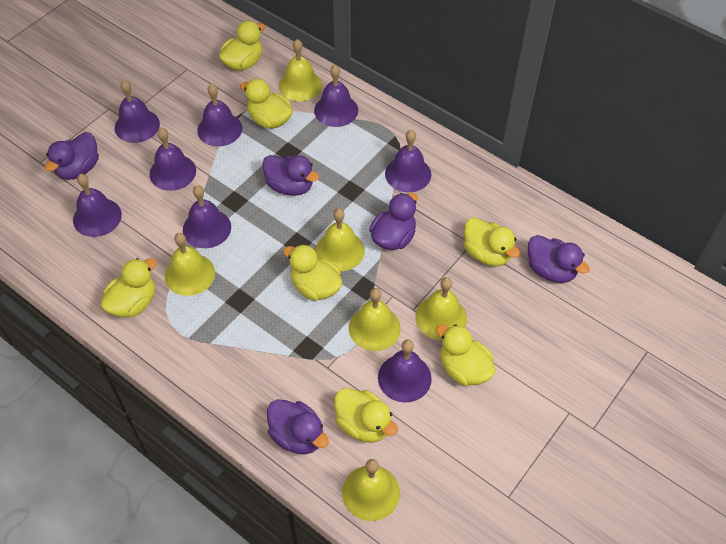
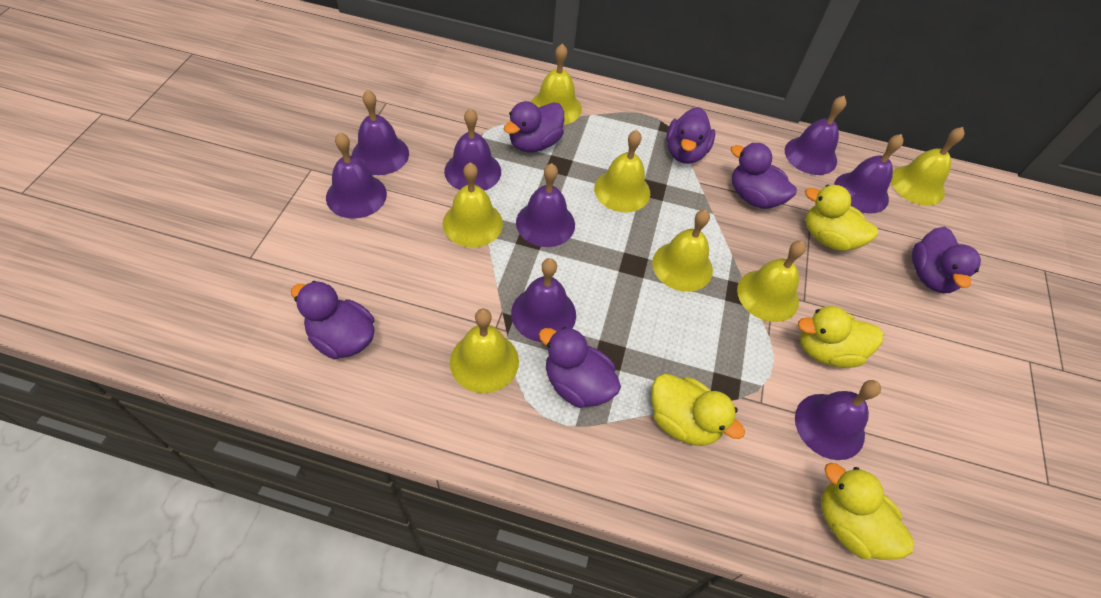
purple duck: 5 -> 6
yellow bell: 6 -> 7
yellow duck: 7 -> 4

